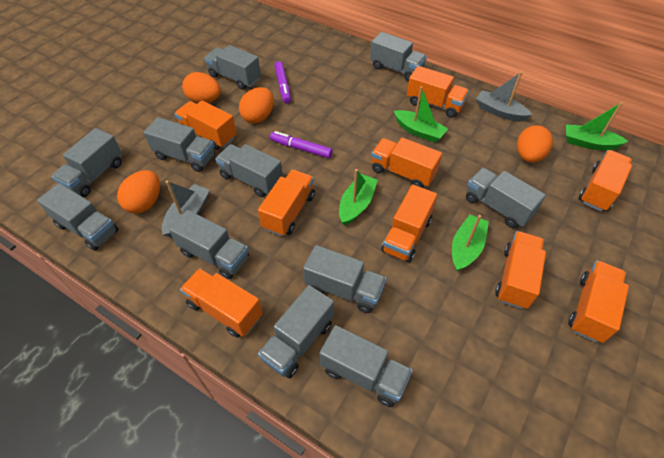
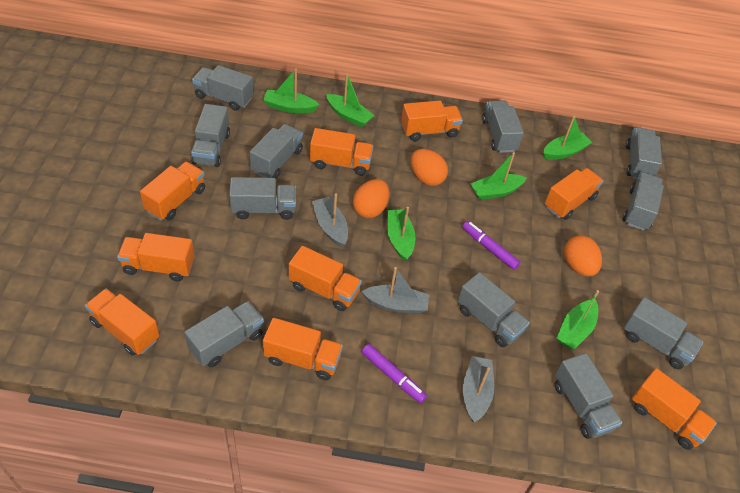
green boat: 4 -> 6
grey boat: 2 -> 3
orange egg: 4 -> 3

